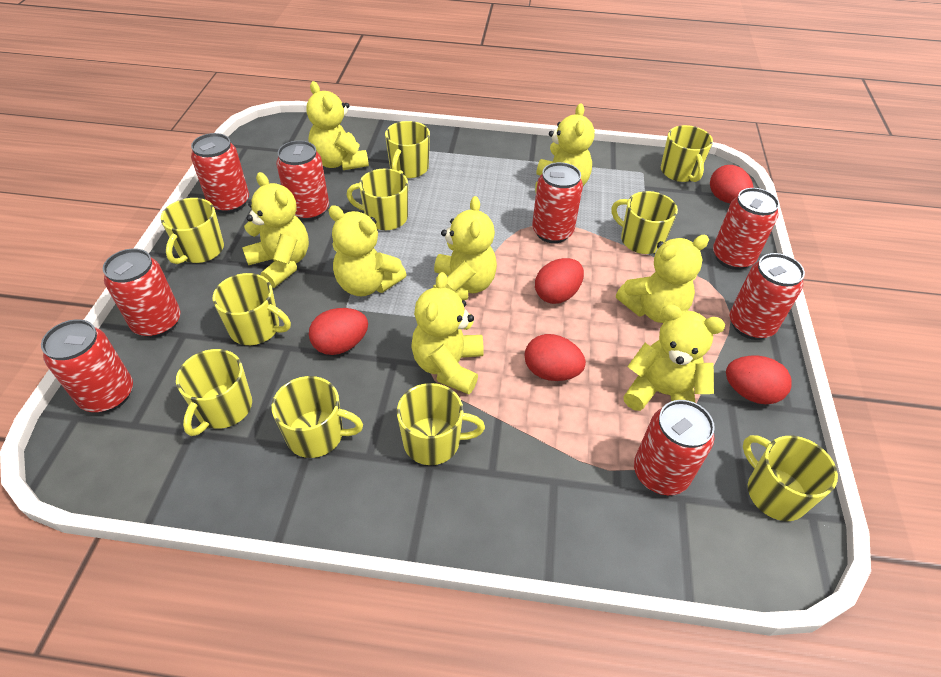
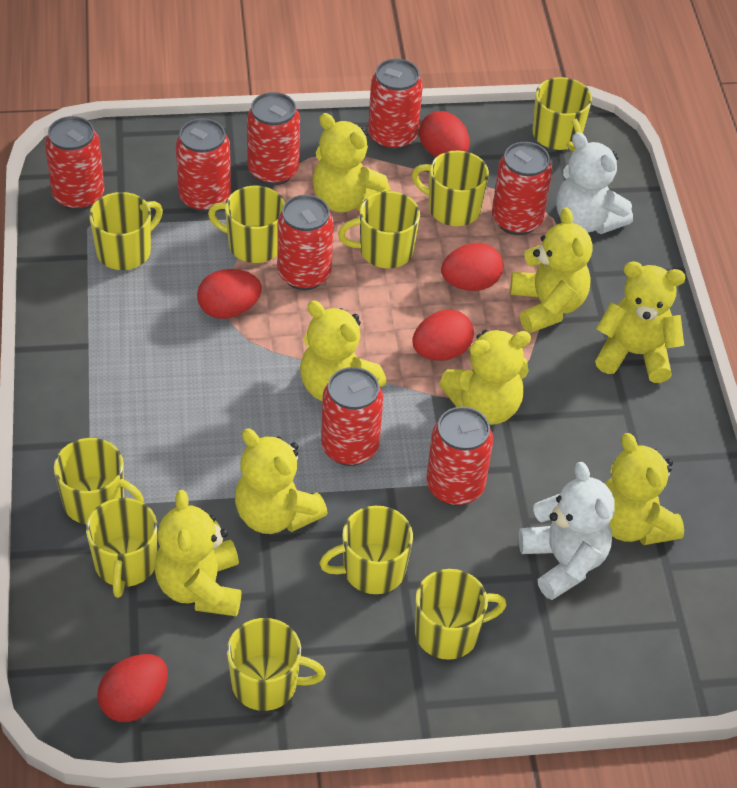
white teddy bear: 0 -> 2

